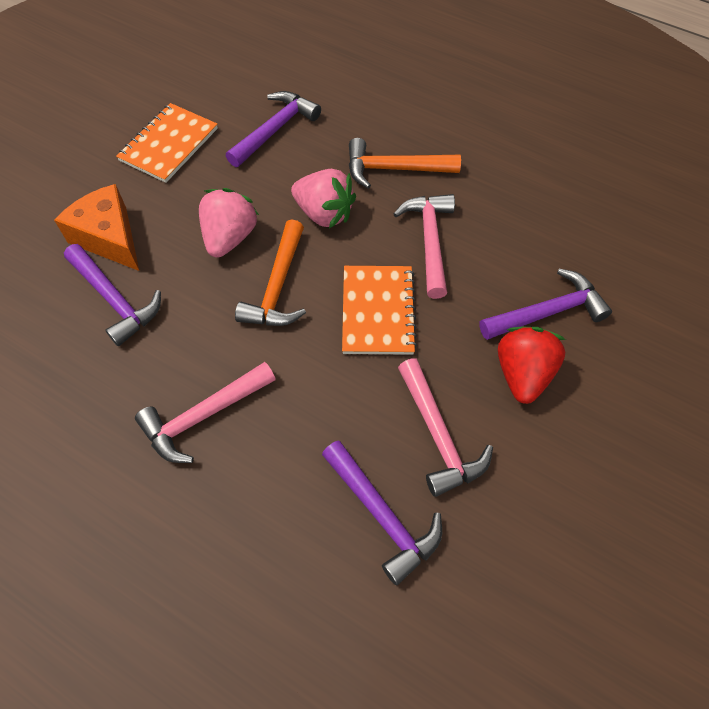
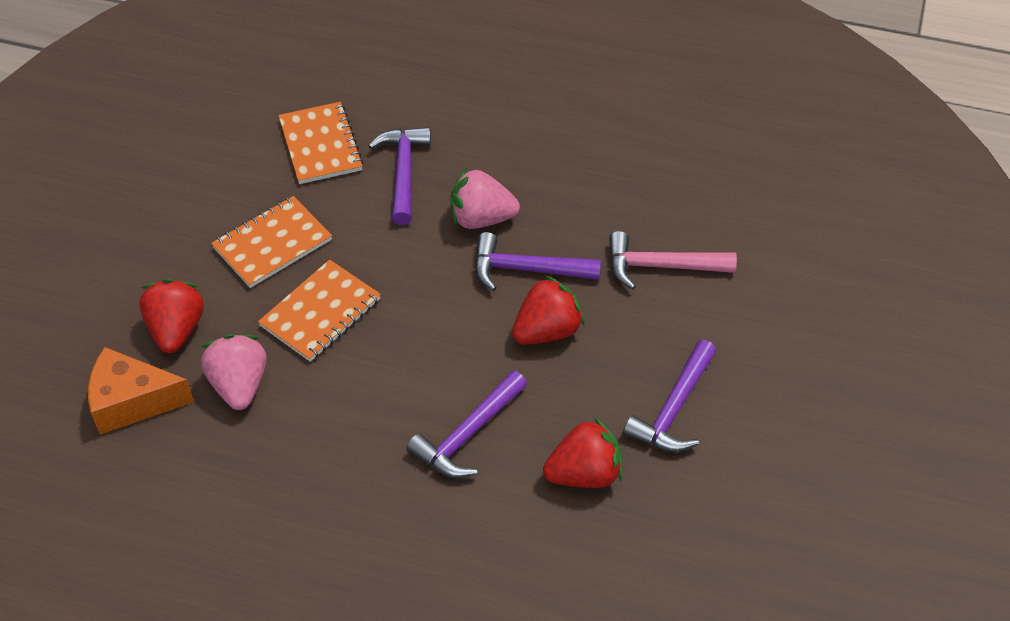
orange hammer: 2 -> 0
orange notebook: 2 -> 3
pink hammer: 3 -> 1
red strawberry: 1 -> 3

